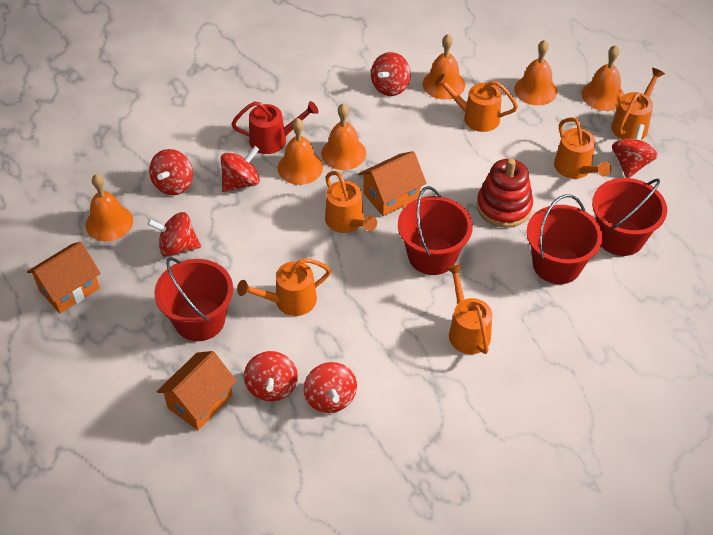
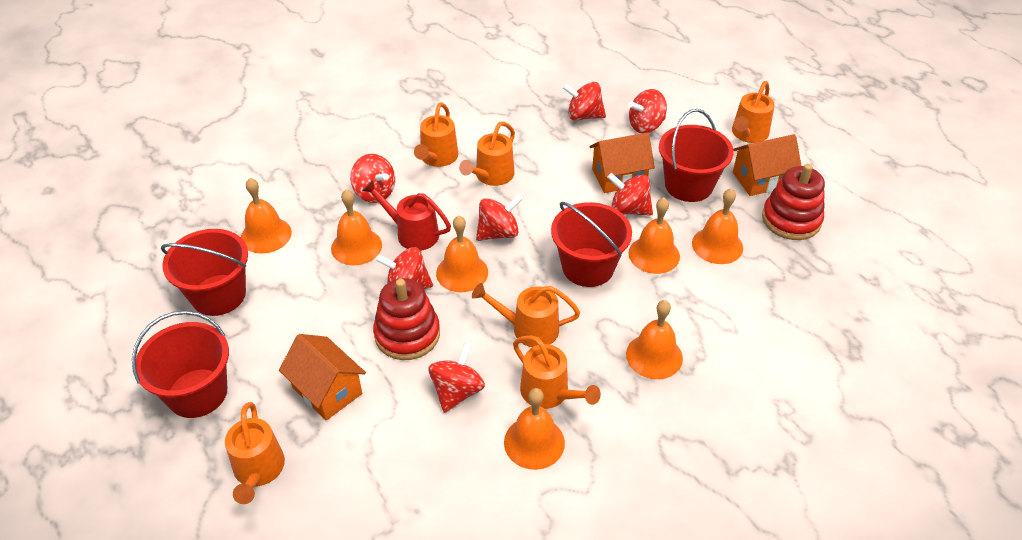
orange bell: 6 -> 7
red stacking toy: 1 -> 2

